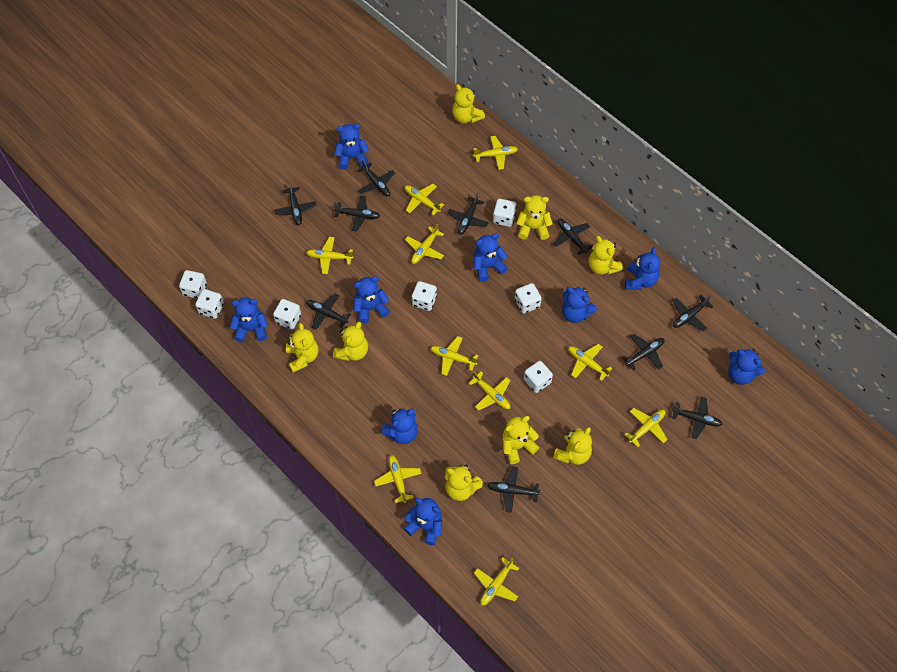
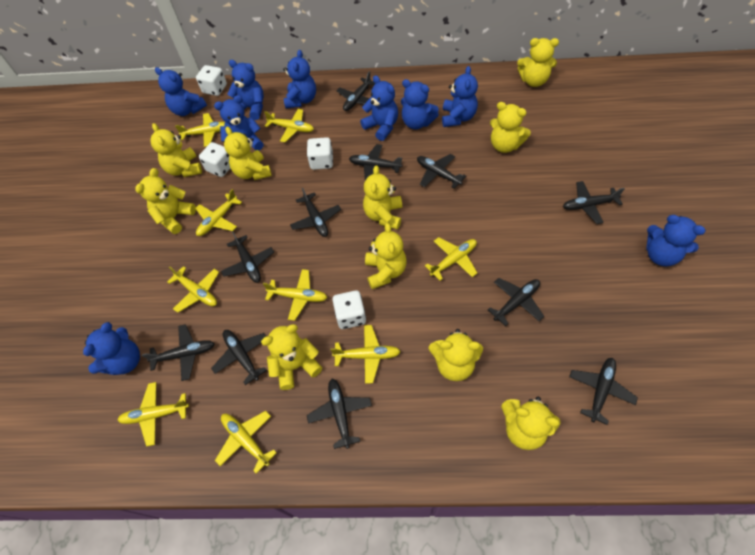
black plane: 10 -> 11
white dice: 7 -> 4
yellow plane: 10 -> 9
yellow teddy bear: 8 -> 10

